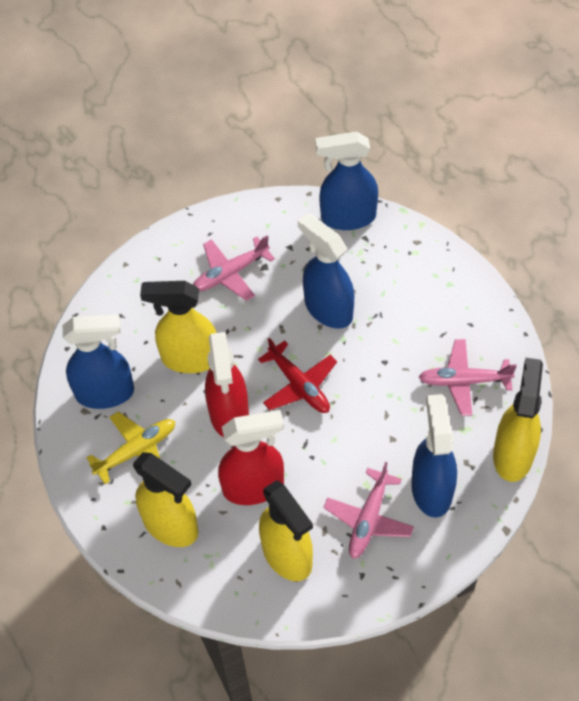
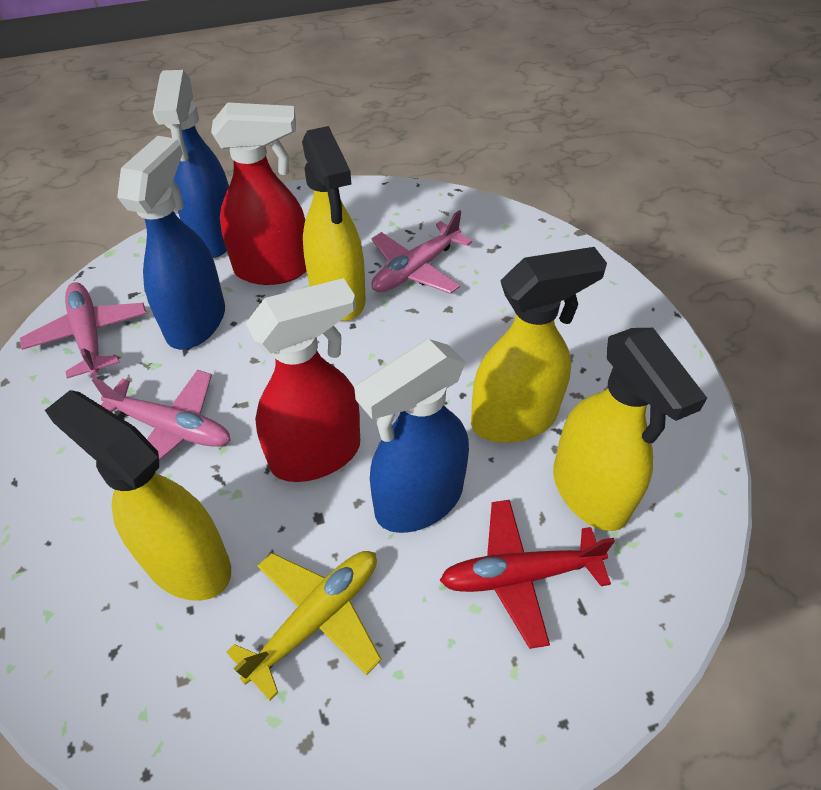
blue spray bottle: 4 -> 3

